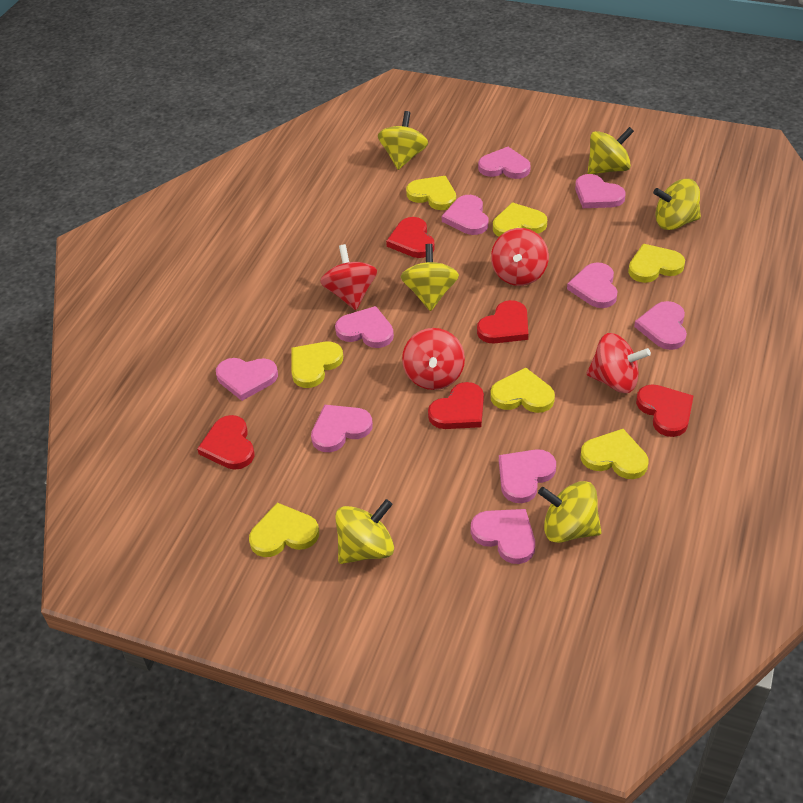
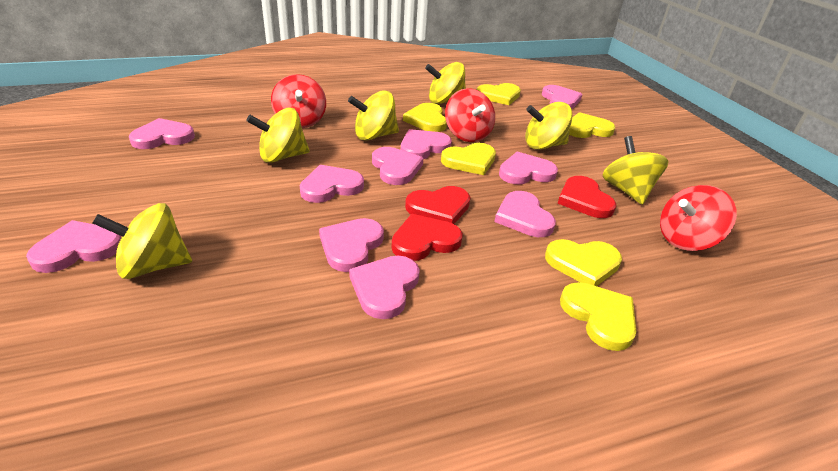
red heart: 5 -> 3
red spinning top: 4 -> 3
yellow heart: 7 -> 6

